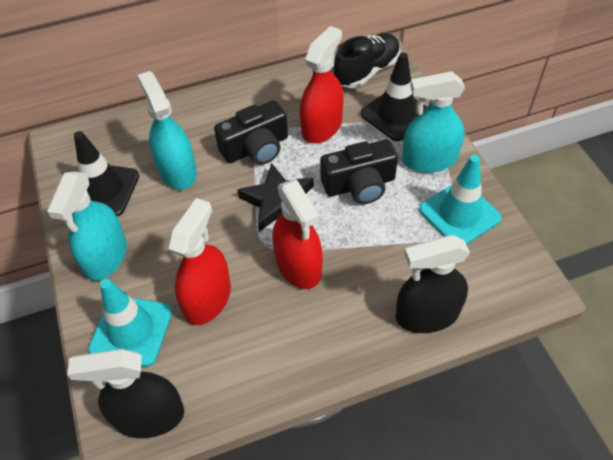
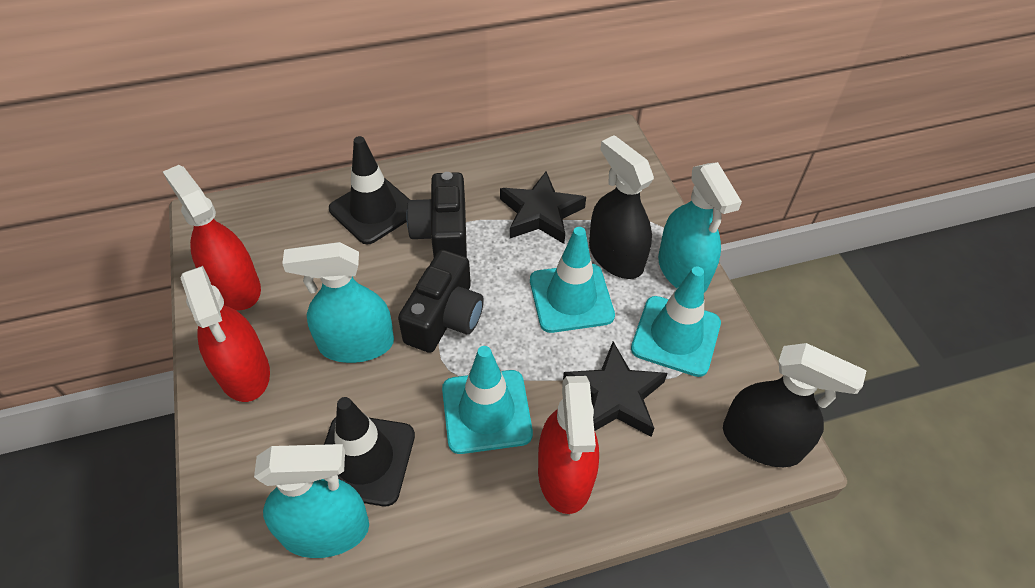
black shoe: 1 -> 0
black star: 1 -> 2
turquoise traffic cone: 2 -> 3

